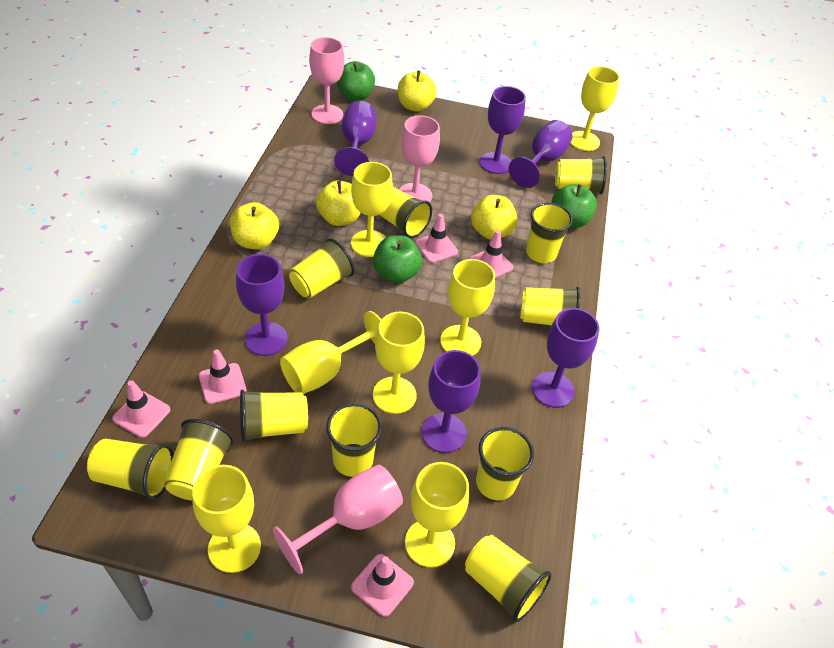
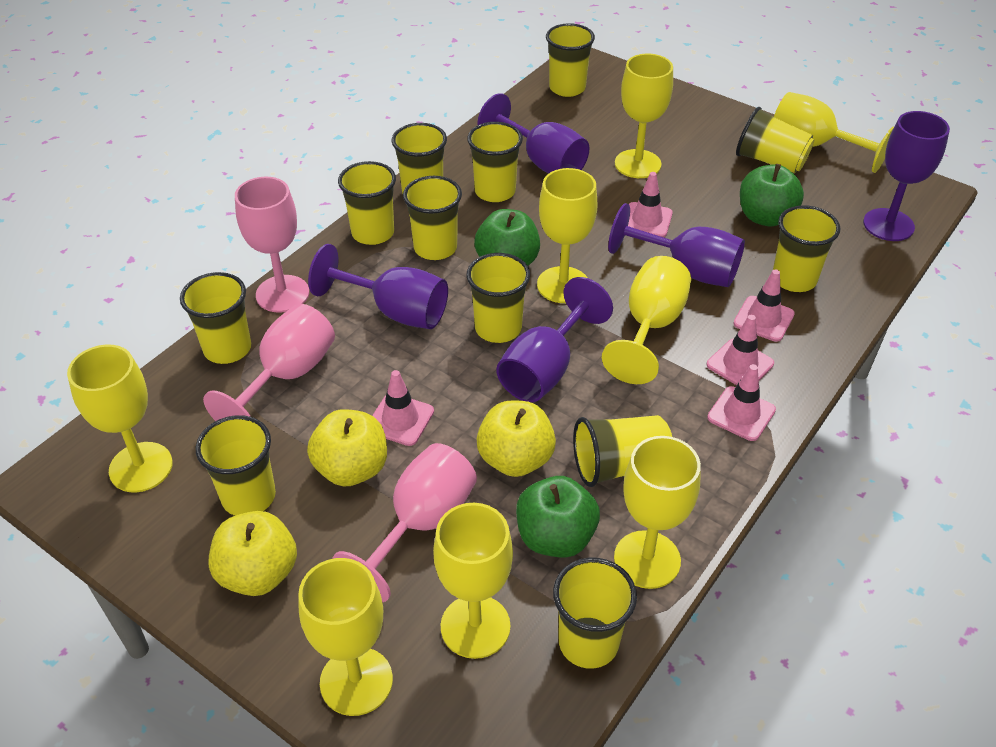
purple goblet: 6 -> 5
yellow apple: 4 -> 3
yellow cup: 11 -> 12
yellow goblet: 7 -> 8

